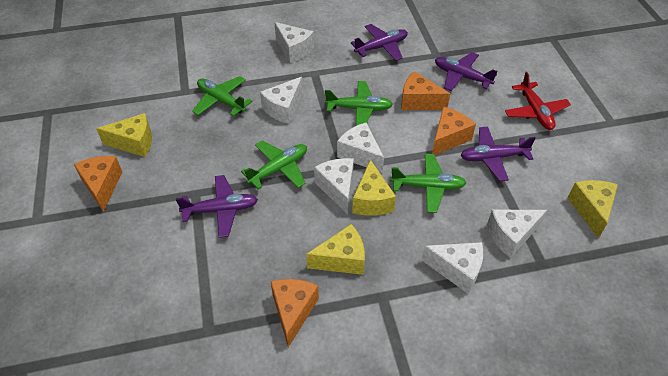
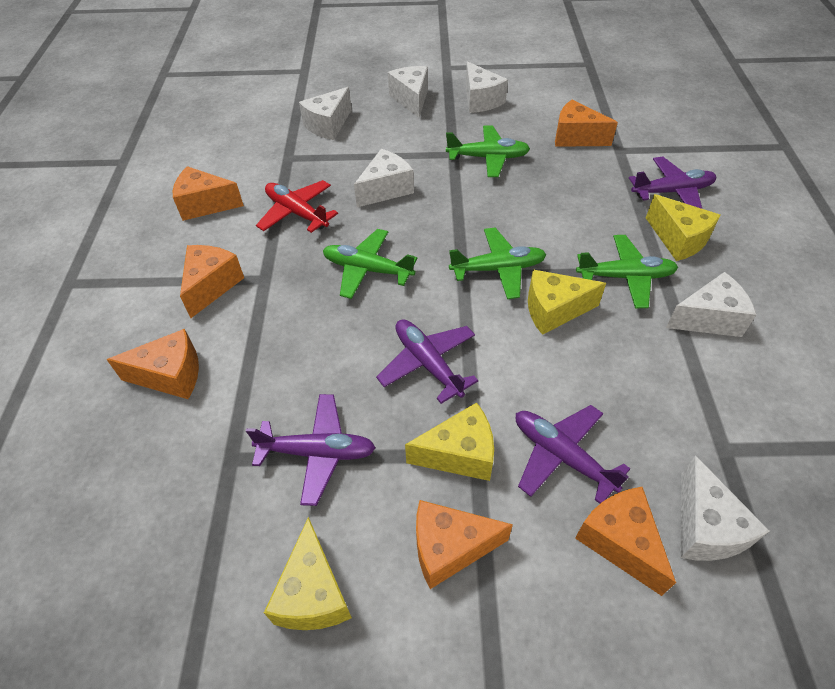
orange cheese: 4 -> 6

